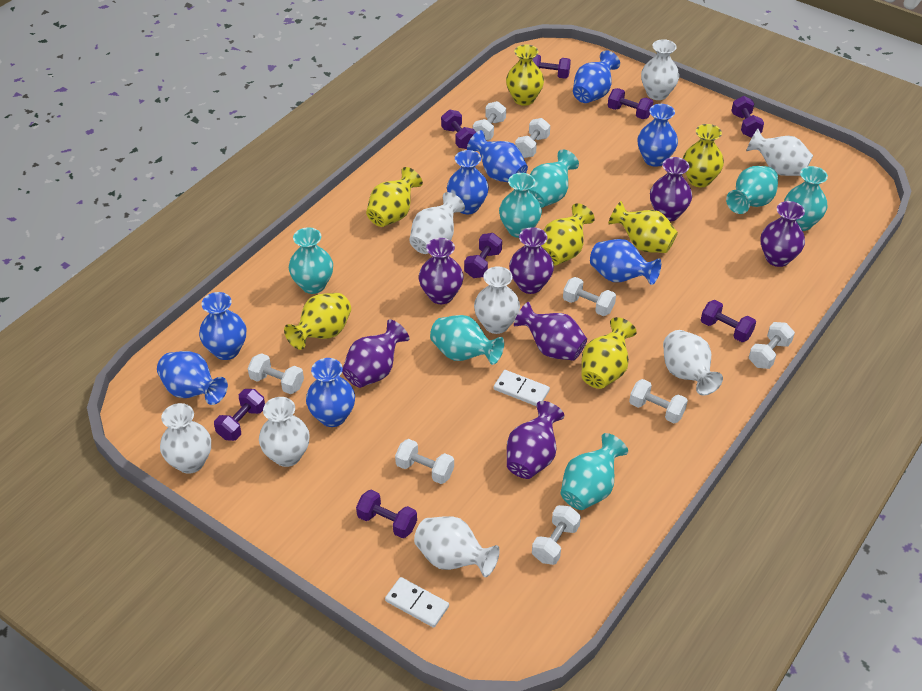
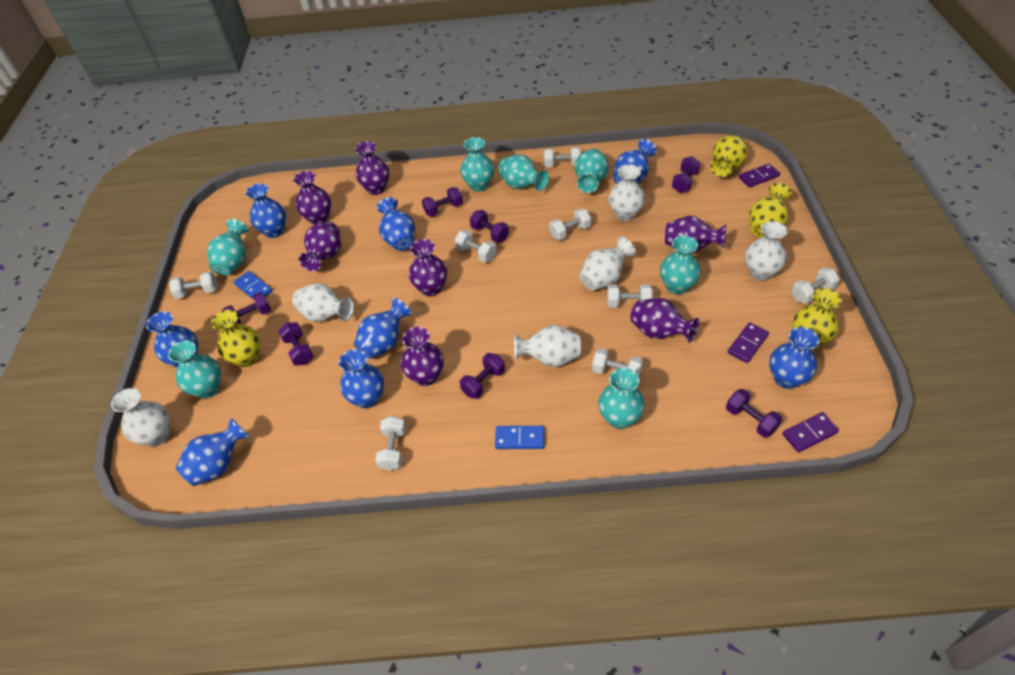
blue domino: 0 -> 2
purple domino: 0 -> 3
purple dumbbell: 8 -> 7
white domino: 2 -> 0
white vase: 8 -> 6
yellow vase: 7 -> 4

